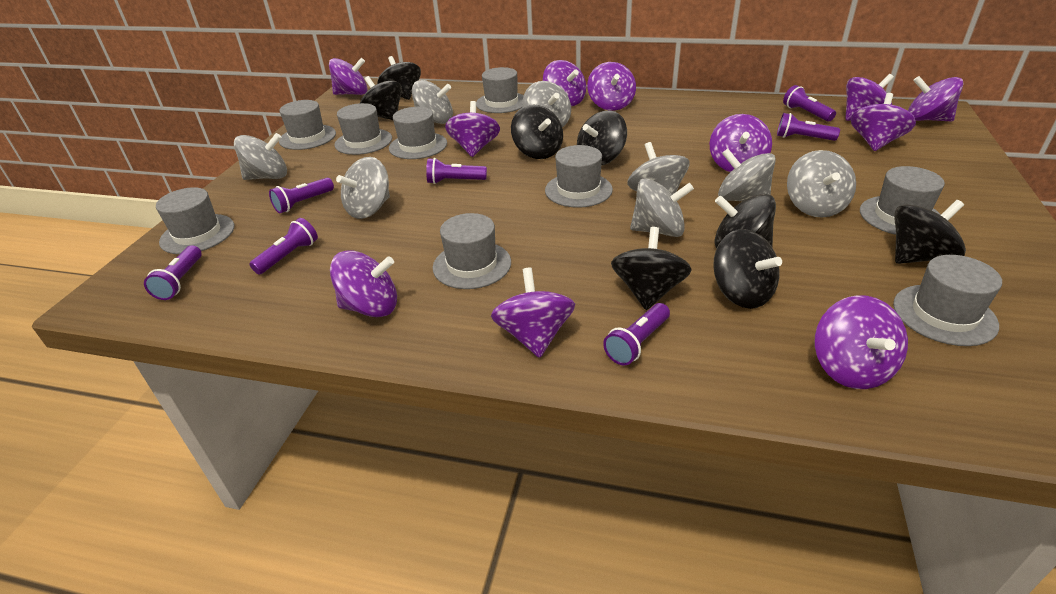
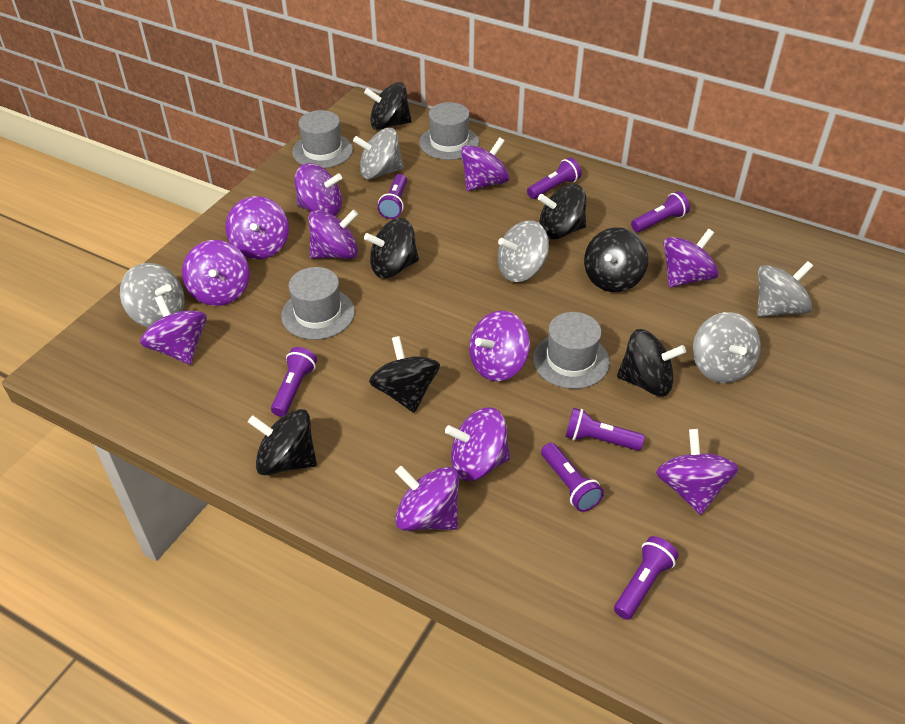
black spinning top: 8 -> 7
grey hat: 9 -> 4
grey spinning top: 8 -> 5

